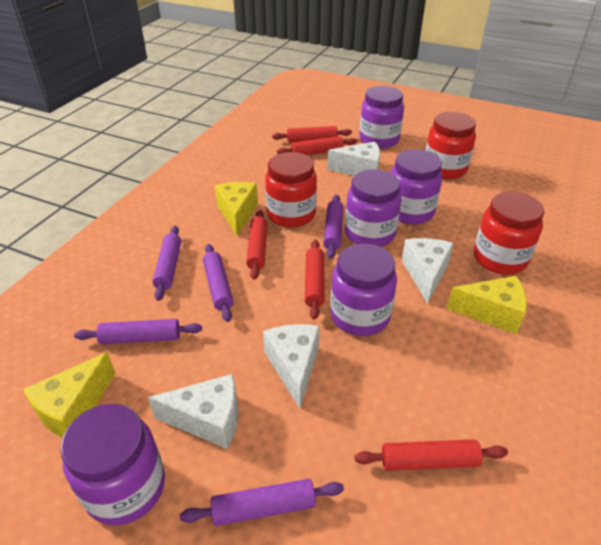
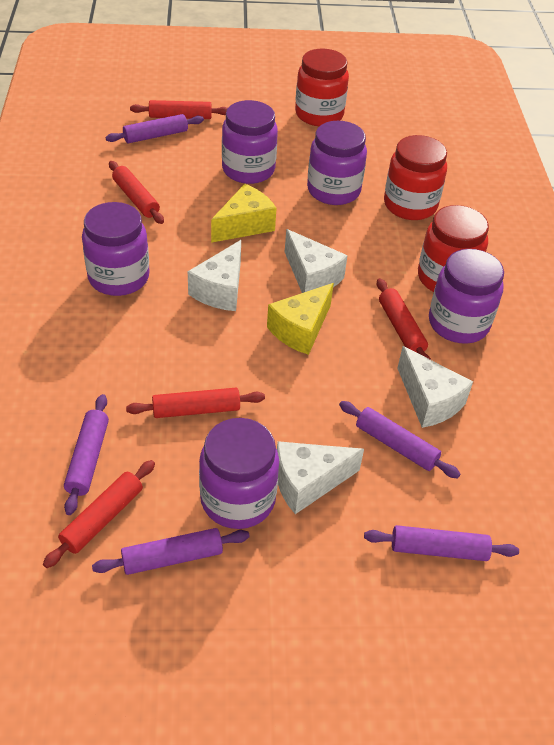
yellow cheese: 3 -> 2

